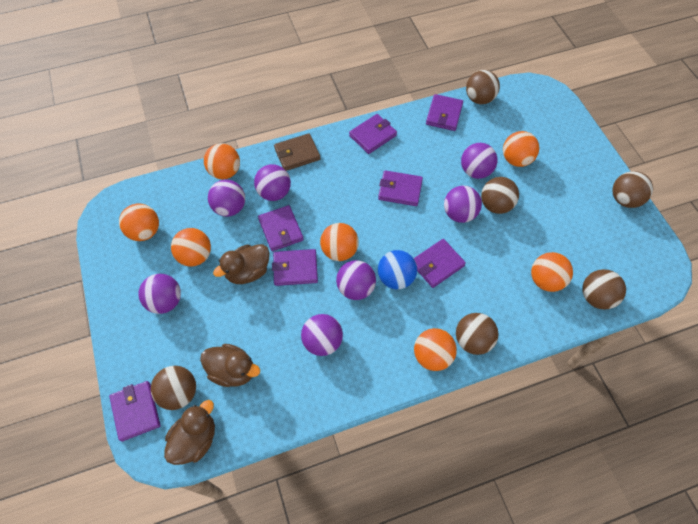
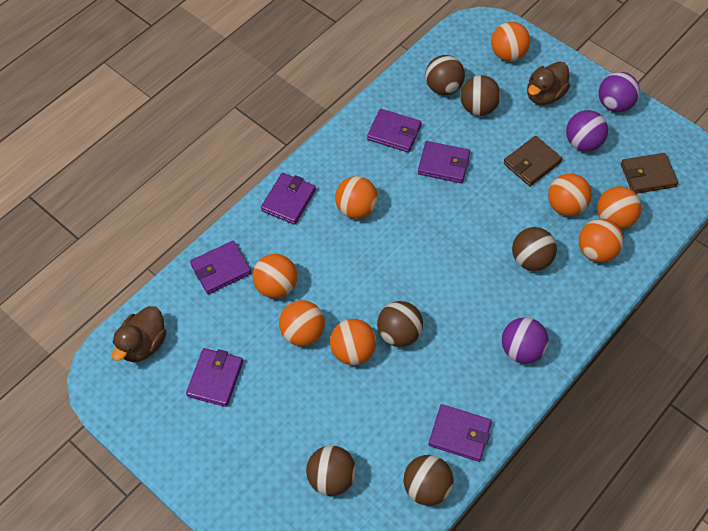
blue ball: 1 -> 0
brown duck: 3 -> 2
brown wallet: 1 -> 2
orange ball: 7 -> 8
purple ball: 7 -> 3
purple wallet: 7 -> 6

